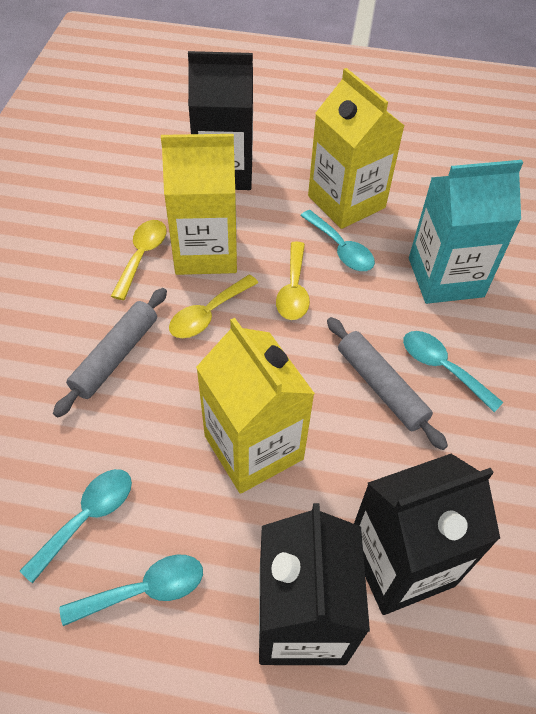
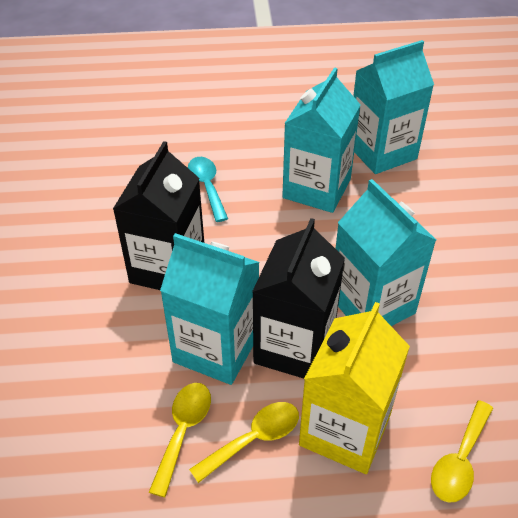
black carton: 3 -> 2
grey rolling pin: 2 -> 0
turquoise carton: 1 -> 4
turquoise spoon: 4 -> 1
yellow carton: 3 -> 1

